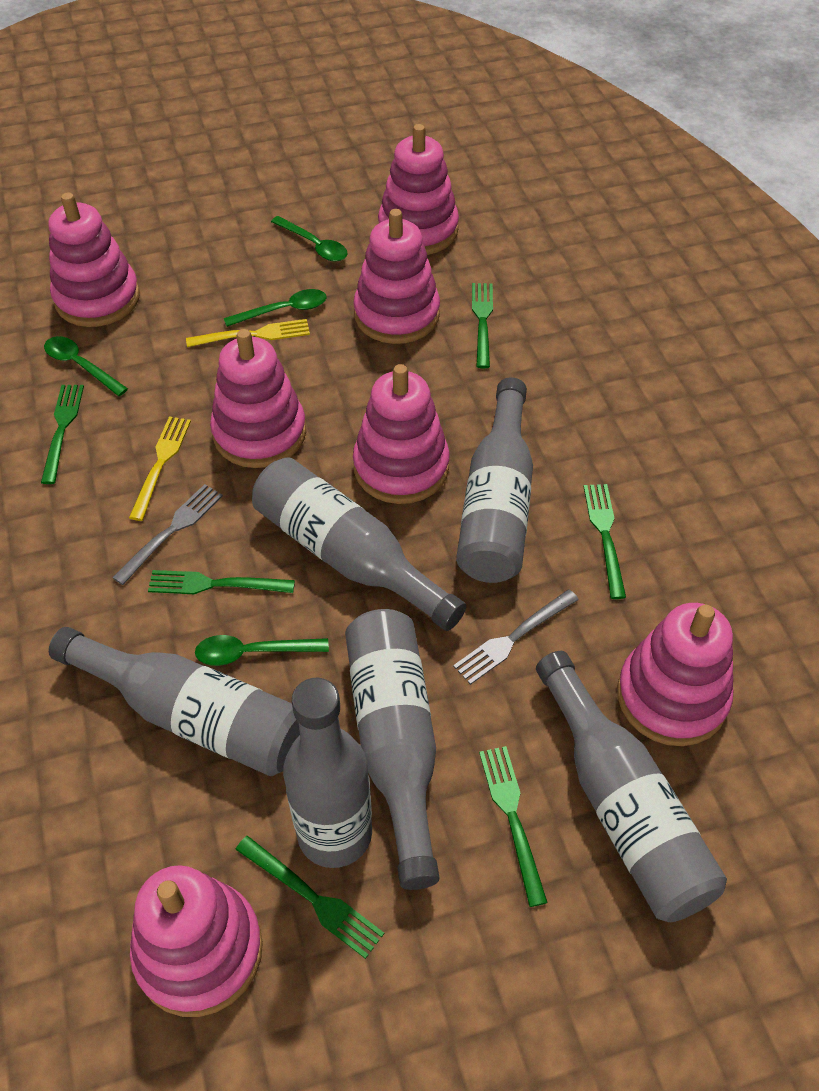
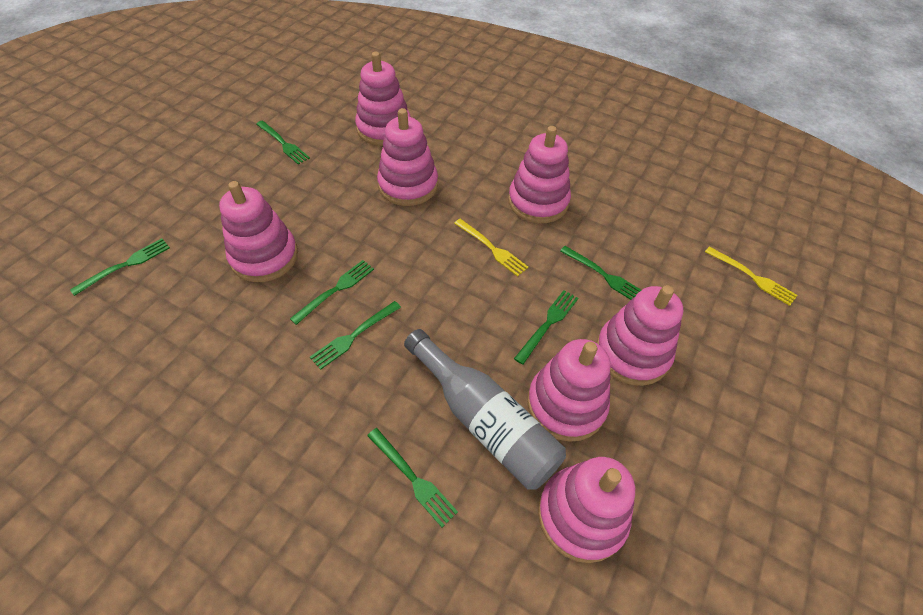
green fork: 6 -> 7
green spoon: 4 -> 0
grey bottle: 6 -> 1
grey fork: 2 -> 0

